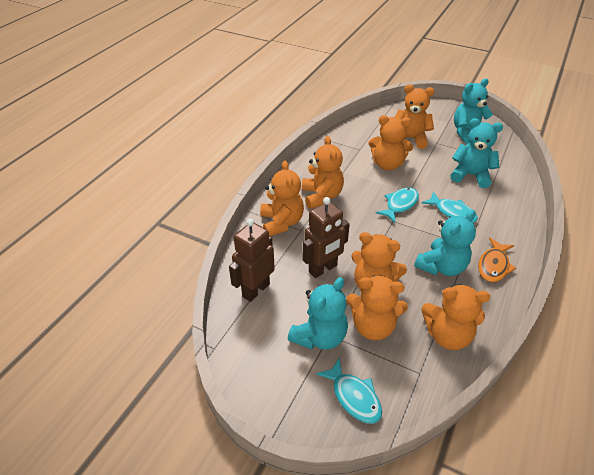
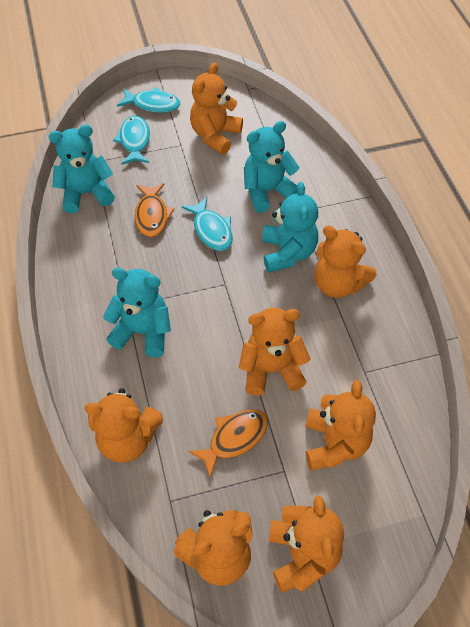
brown robot: 2 -> 0
orange fish: 1 -> 2

